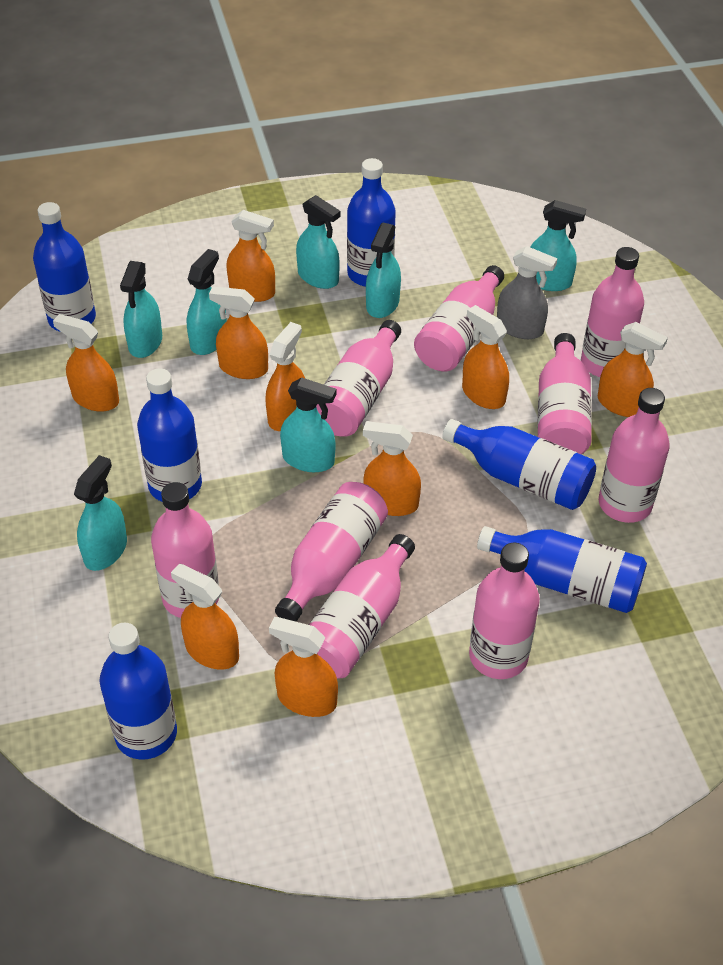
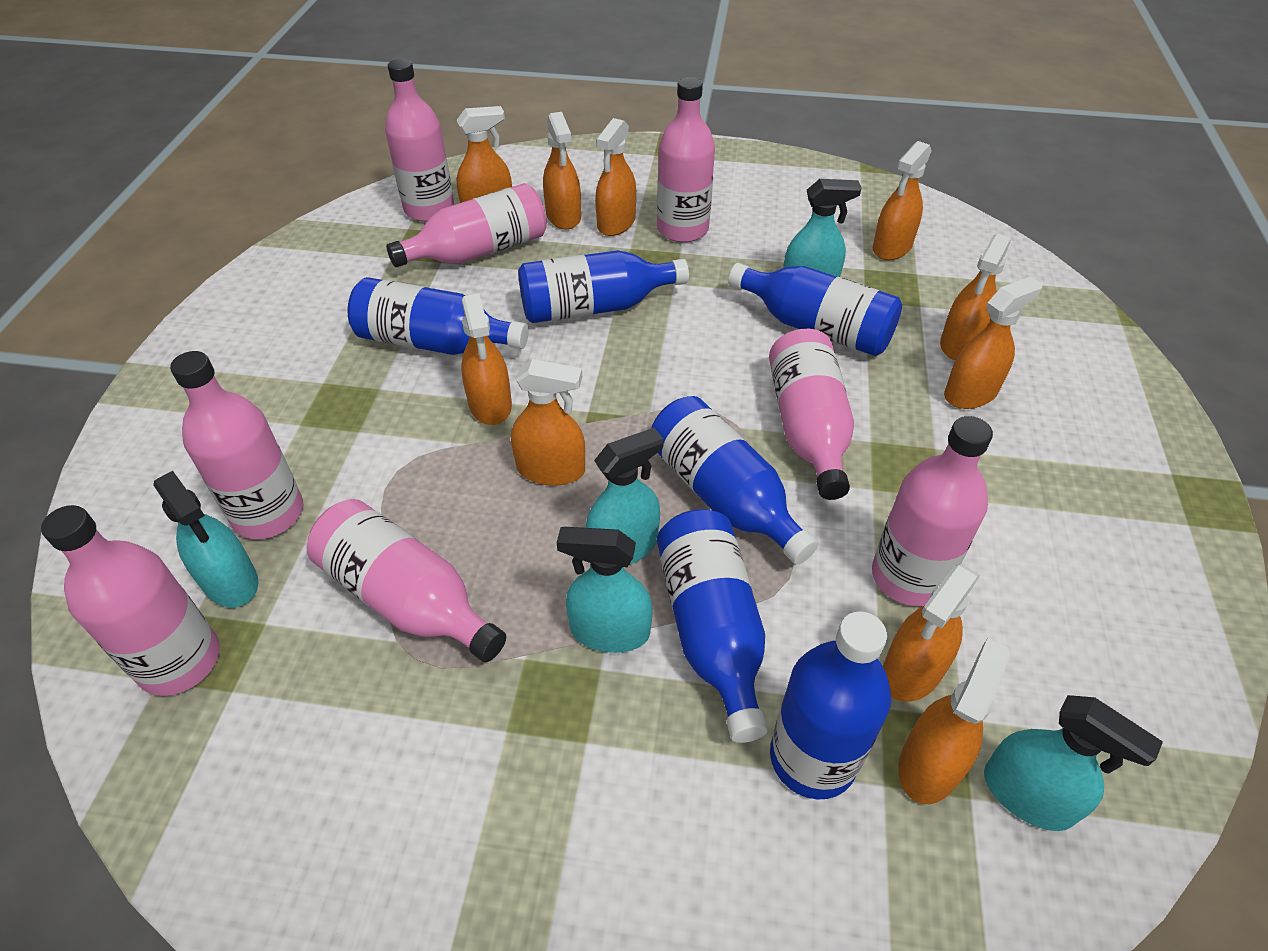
grey spray bottle: 1 -> 0
orange spray bottle: 9 -> 10
pink bottle: 9 -> 8
turquoise spray bottle: 7 -> 5

